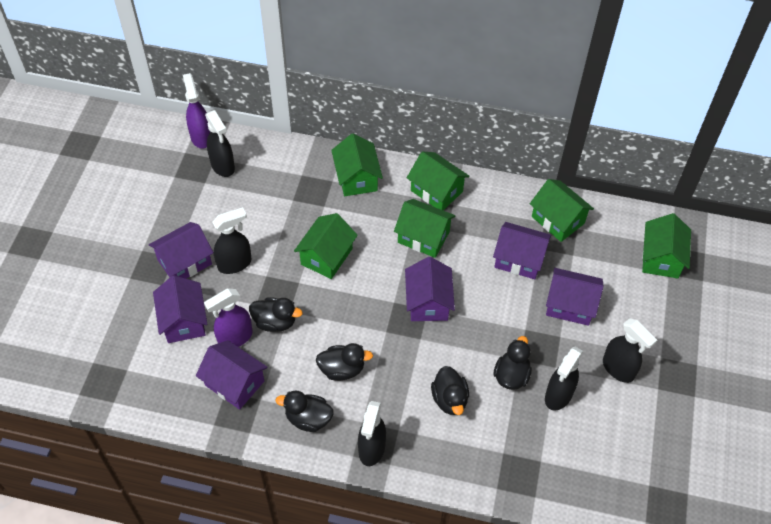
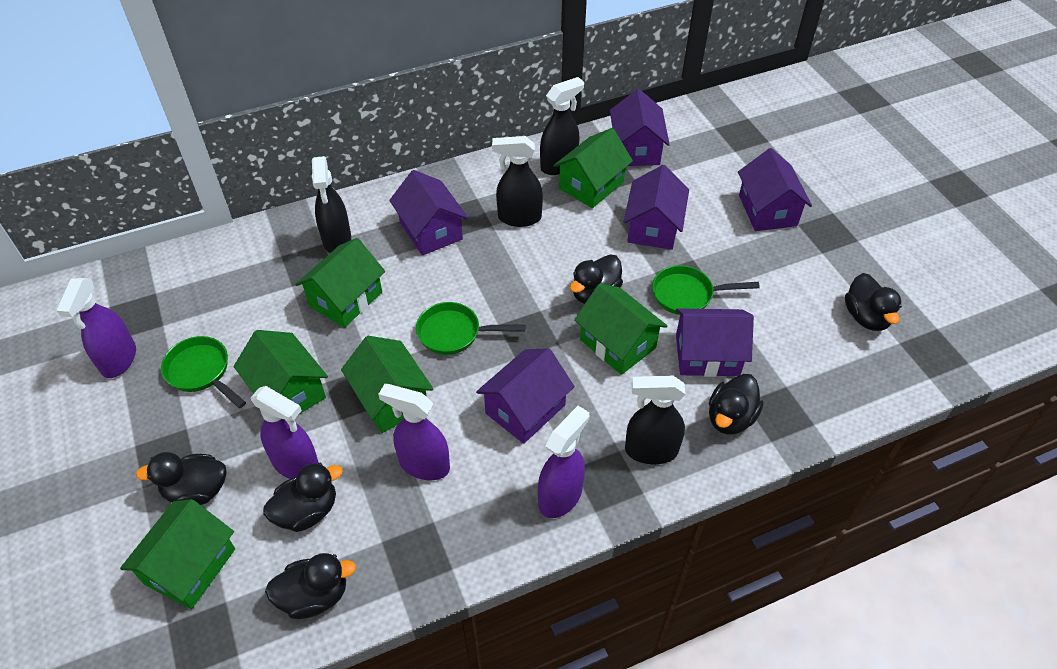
black duck: 5 -> 6
black spray bottle: 5 -> 4
green pan: 0 -> 3
purple spray bottle: 2 -> 4

